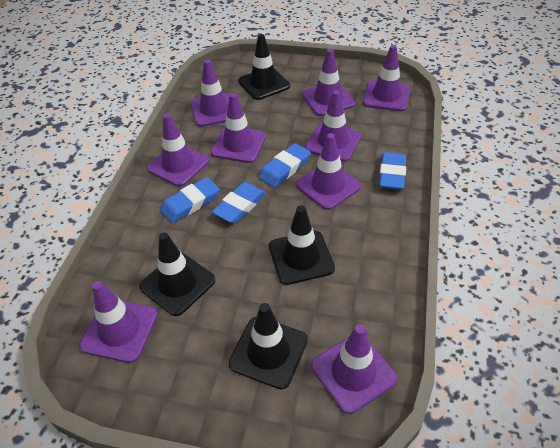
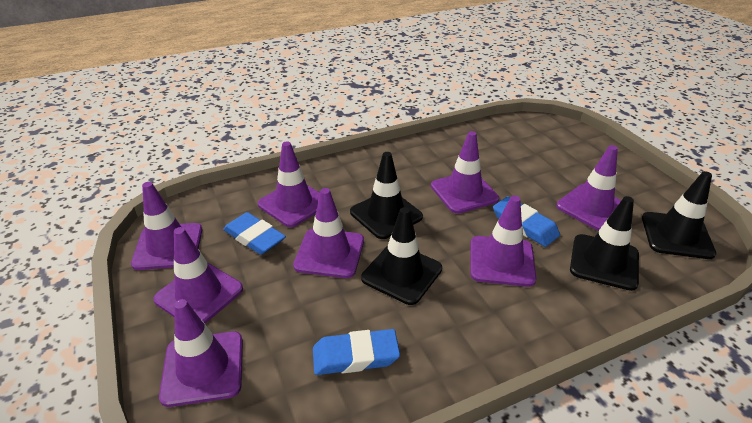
blue eraser: 4 -> 3
purple traffic cone: 9 -> 8

